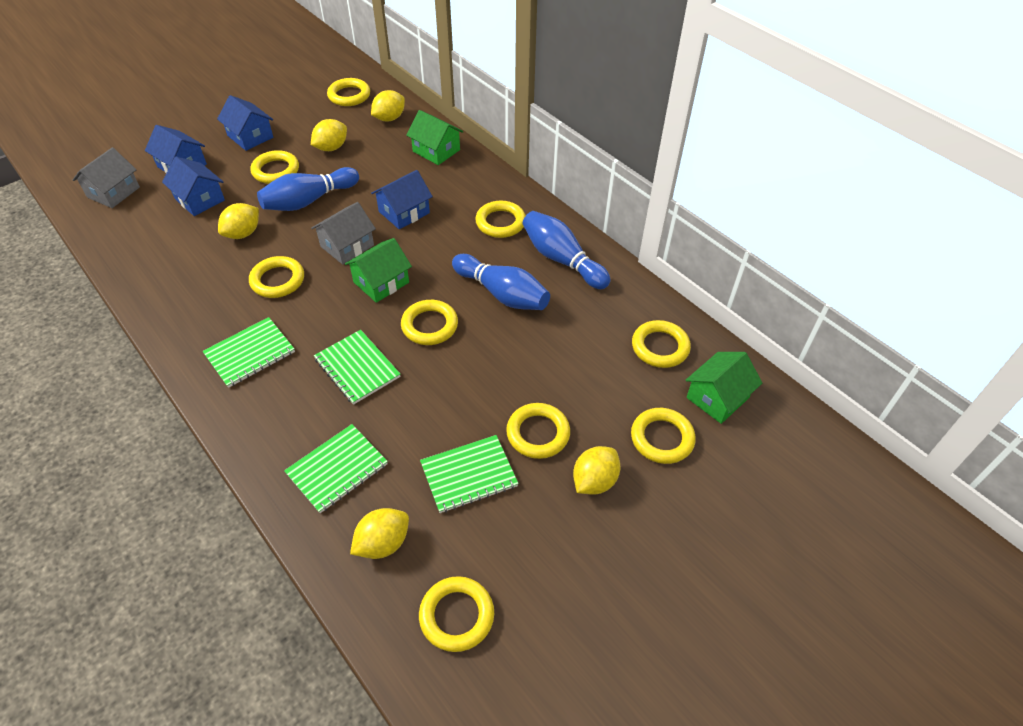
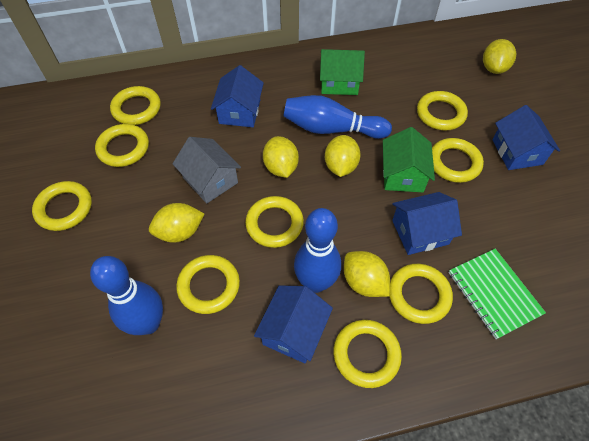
green house: 3 -> 2
green notebook: 4 -> 1
grey house: 2 -> 1

